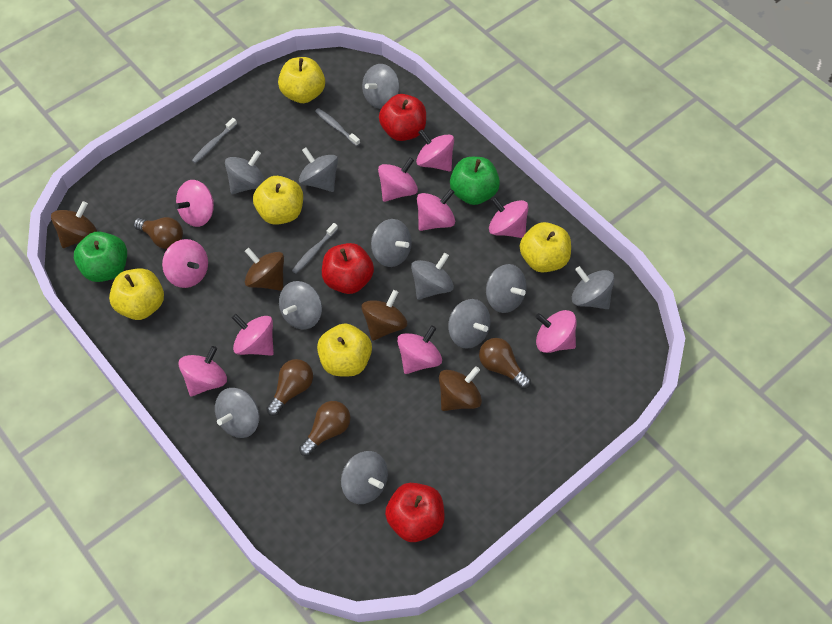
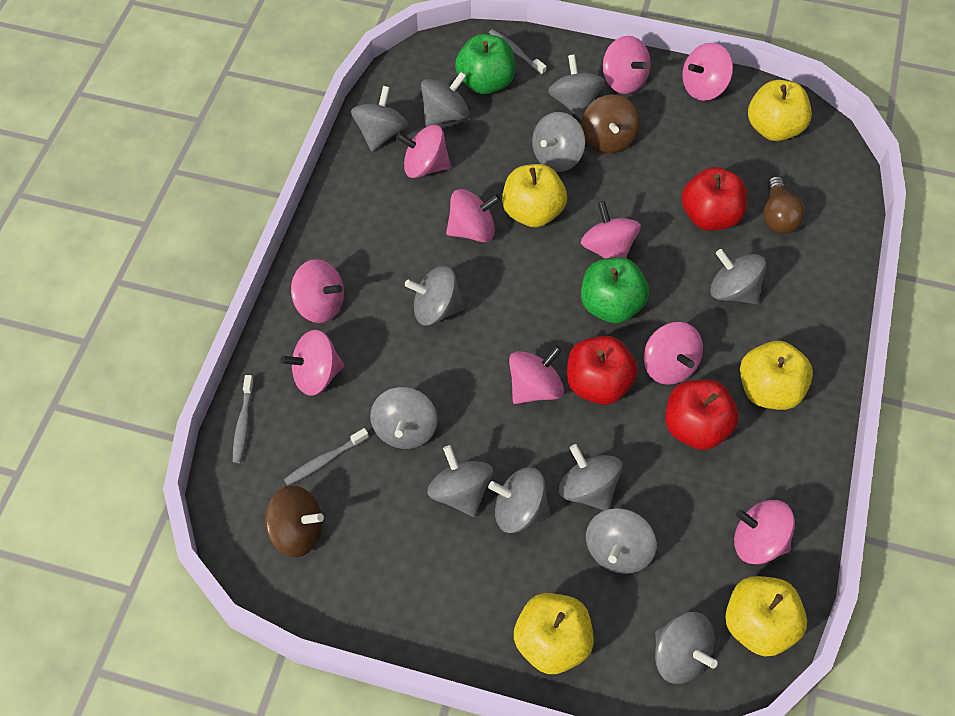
brown light bulb: 4 -> 1
brown spinning top: 4 -> 2
grey spinning top: 11 -> 12

